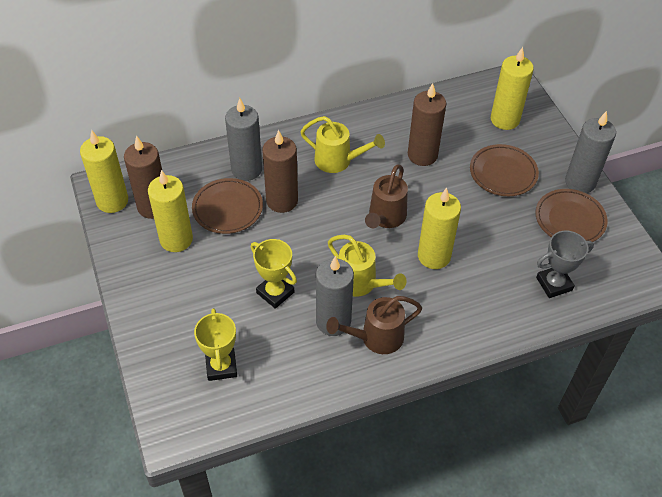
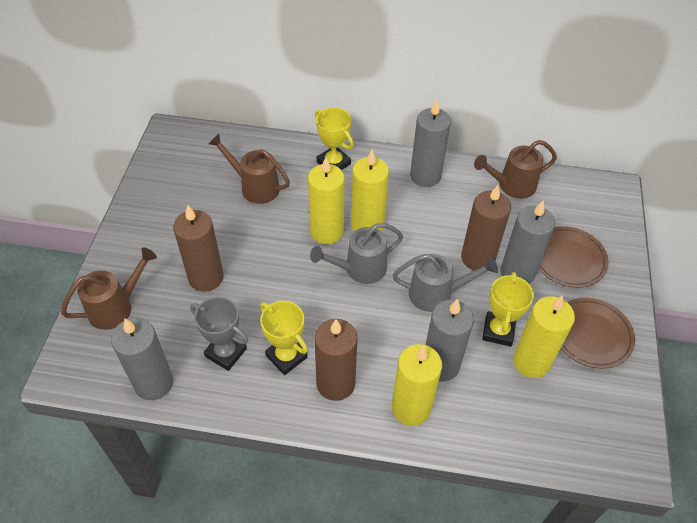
brown plate: 3 -> 2
brown watering can: 2 -> 3
grey candle: 3 -> 4
grey watering can: 0 -> 2
yellow trophy: 2 -> 3
yellow watering can: 2 -> 0

